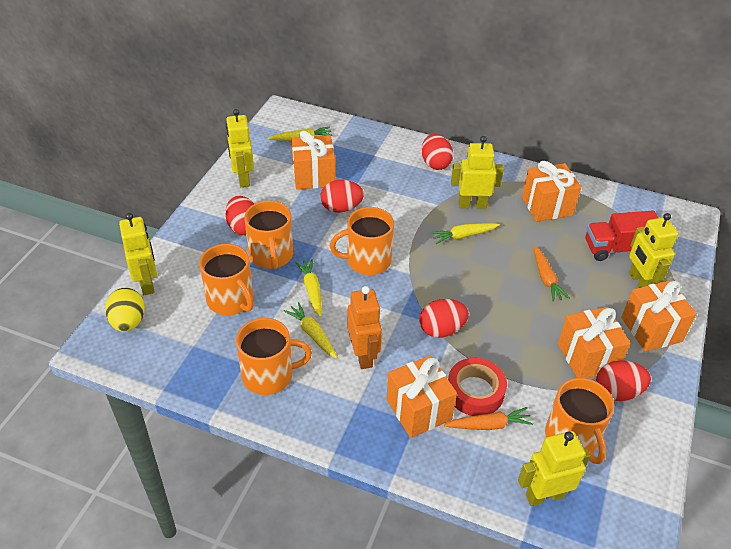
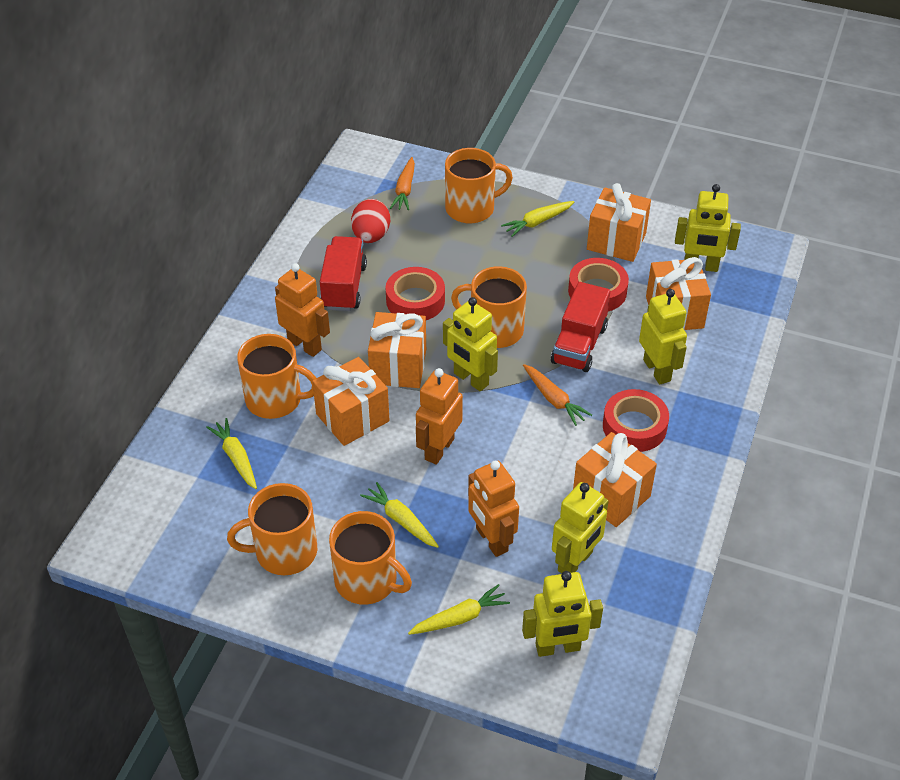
orange robot: 1 -> 3
red egg: 5 -> 1
red tape: 1 -> 3
red truck: 1 -> 2
yellow egg: 1 -> 0

